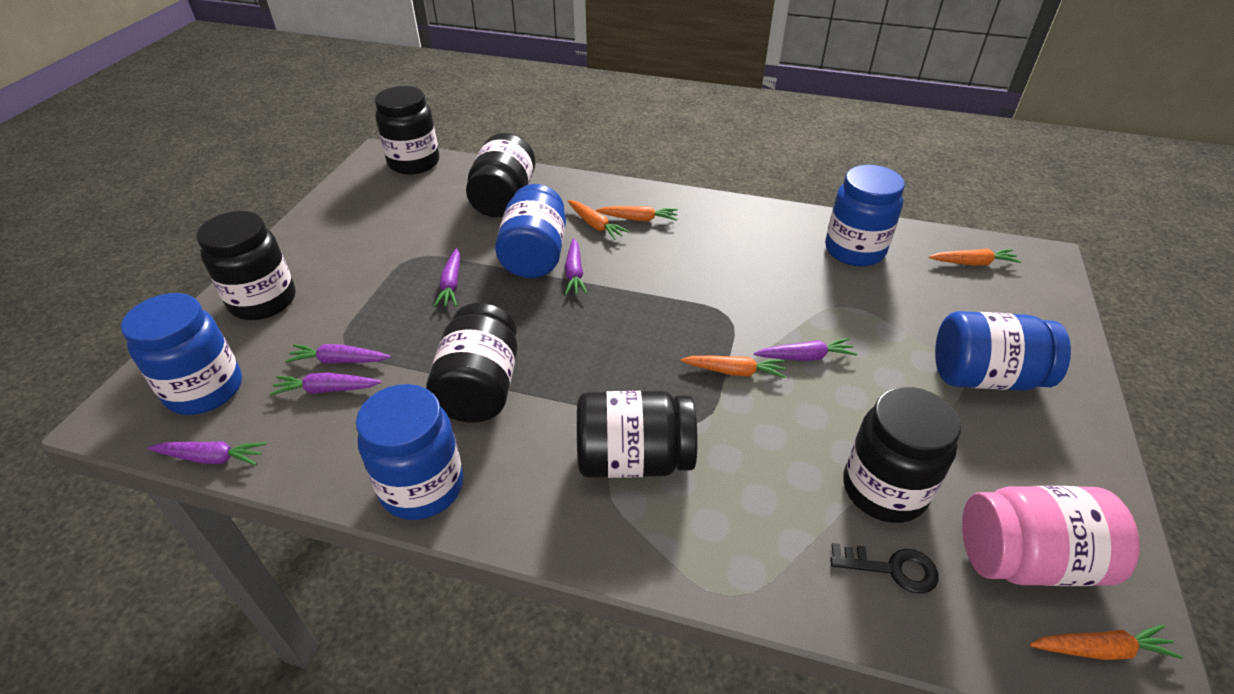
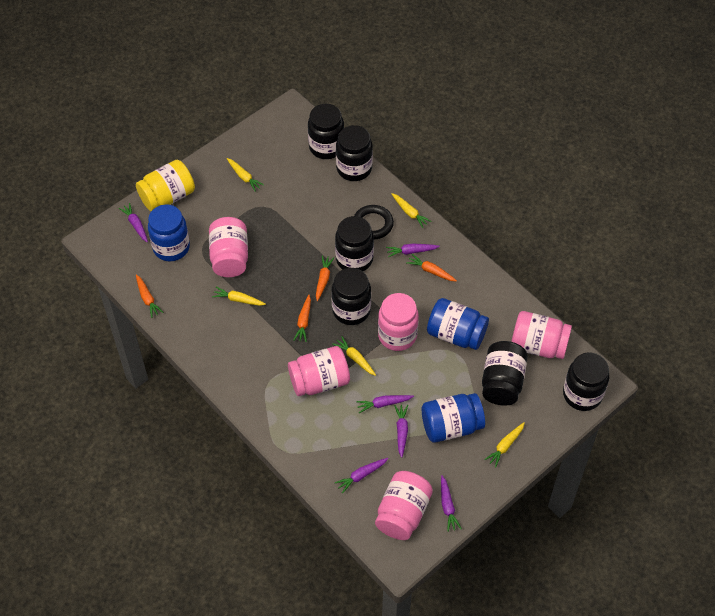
black key: 1 -> 0
black ring: 0 -> 1
blue jar: 5 -> 3
orange carrot: 5 -> 4
pink jar: 1 -> 5
yellow carrot: 0 -> 5
yellow jar: 0 -> 1

